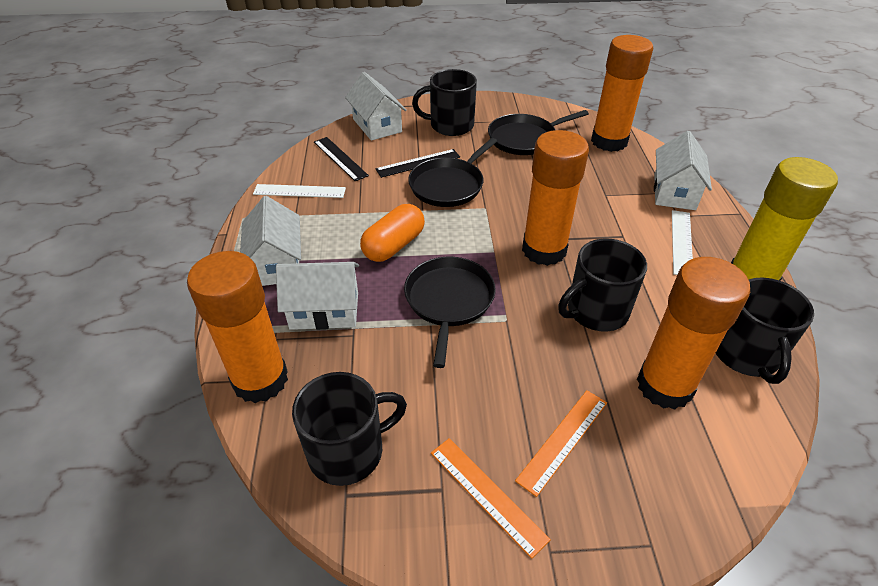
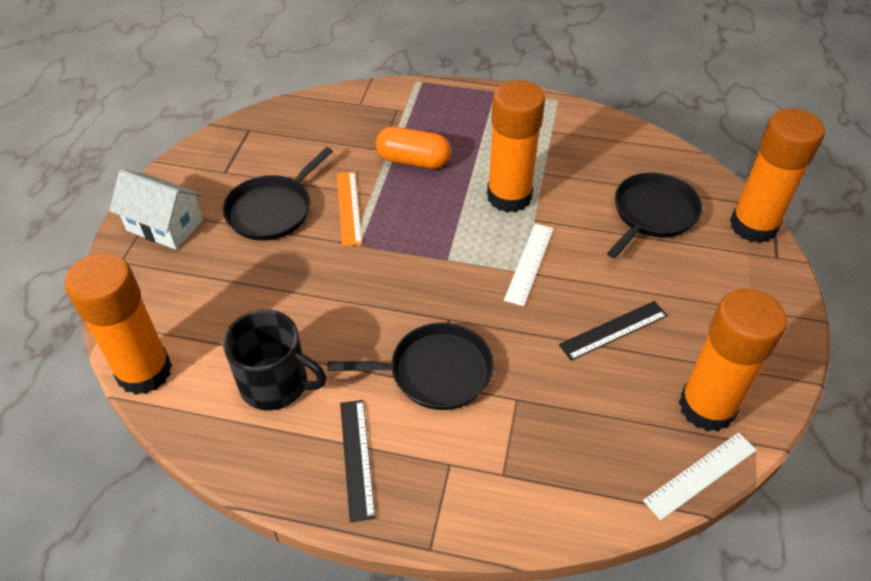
black mug: 4 -> 1
orange ruler: 2 -> 1
white house: 4 -> 1
yellow glue stick: 1 -> 0

